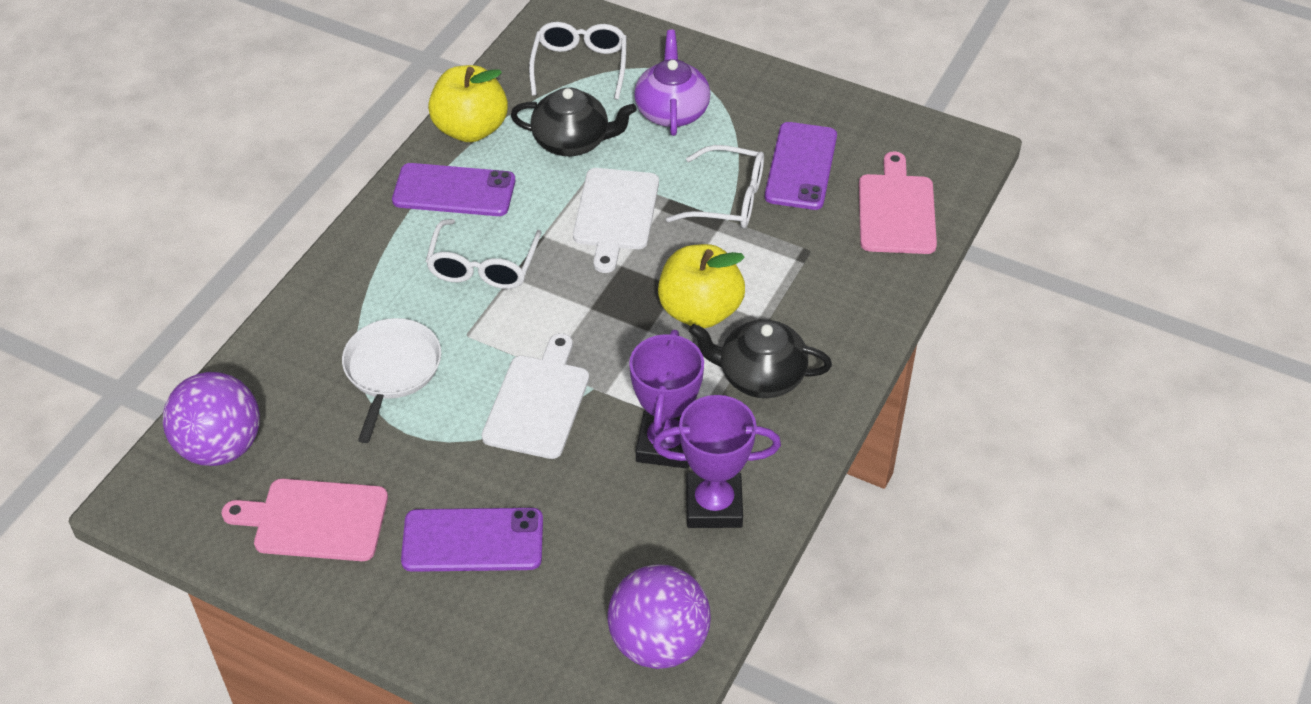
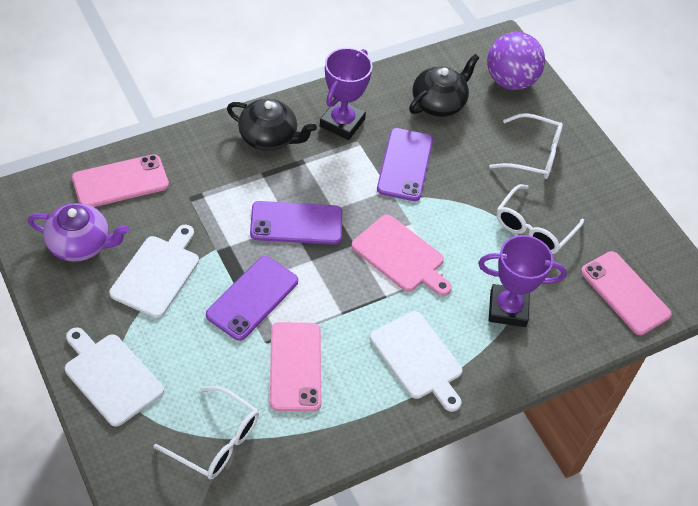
pink cutting board: 2 -> 1
pink phone: 0 -> 3
purple ball: 2 -> 1
white cutting board: 2 -> 3
white pan: 1 -> 0
yellow apple: 2 -> 0

